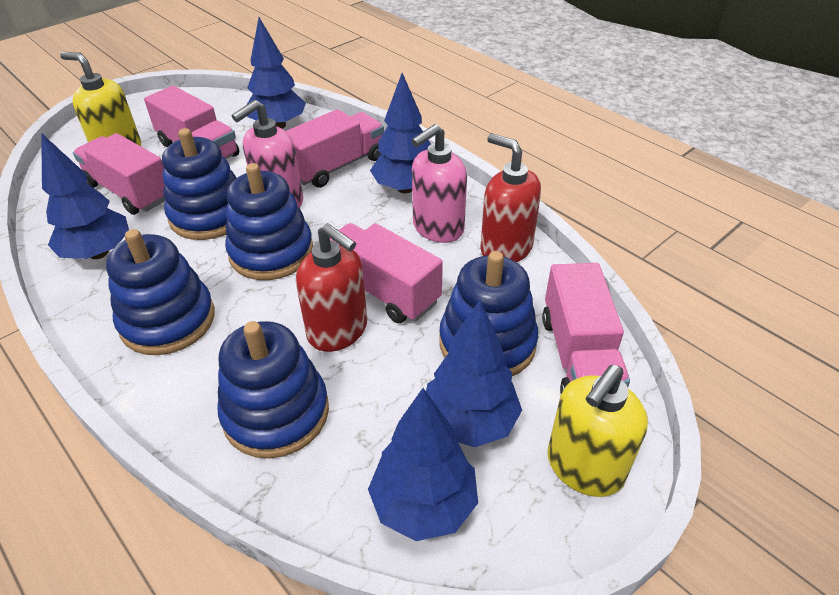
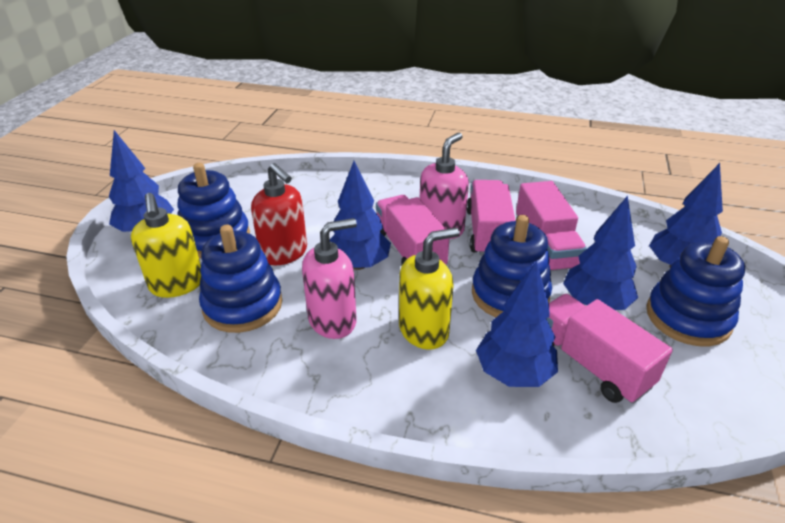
blue stacking toy: 5 -> 4
pink truck: 5 -> 4
red soap dispenser: 2 -> 1

